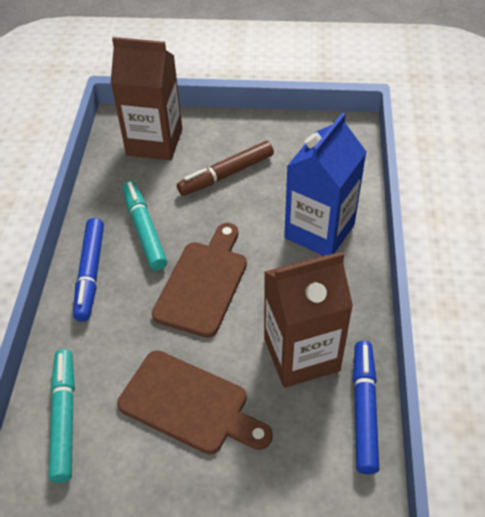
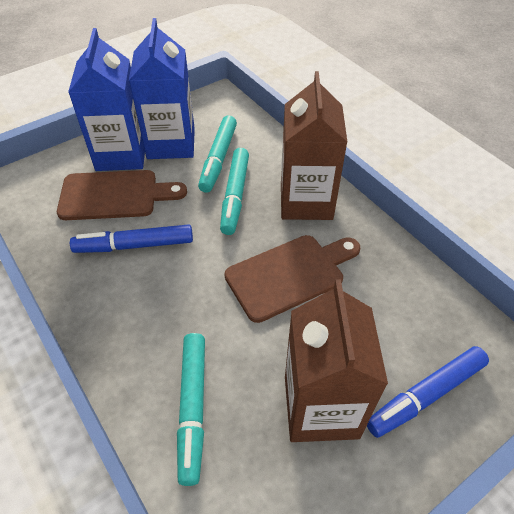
blue carton: 1 -> 2
brown marker: 1 -> 0
turquoise marker: 2 -> 3

